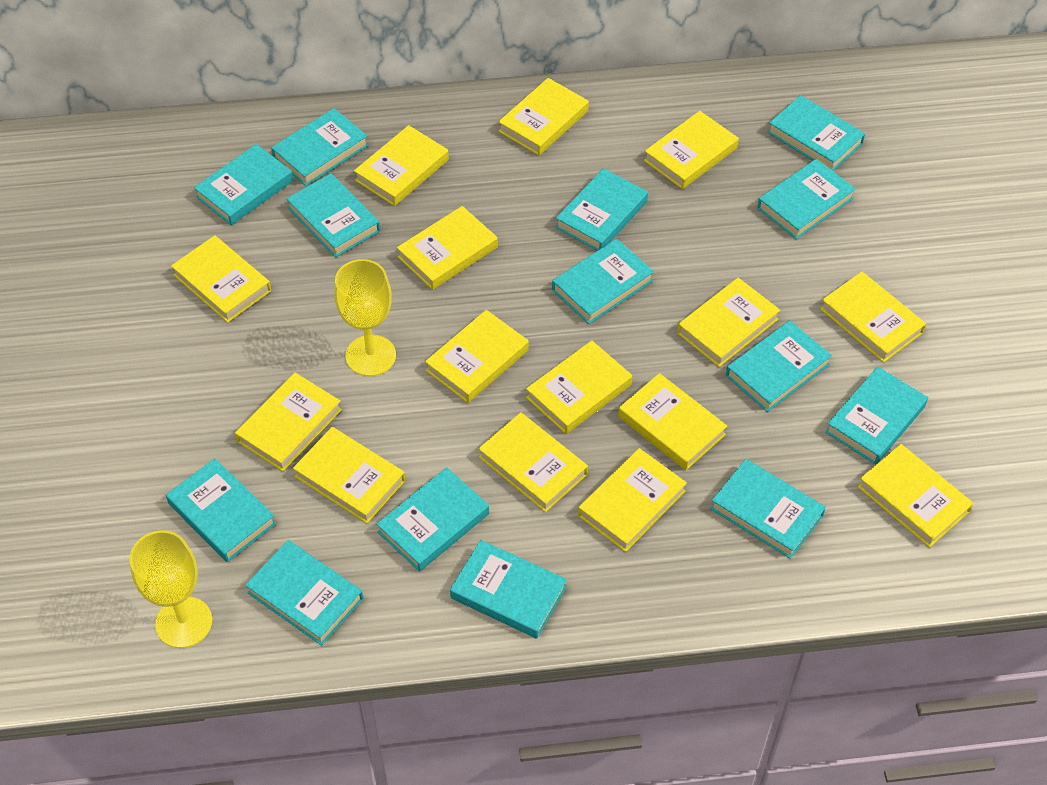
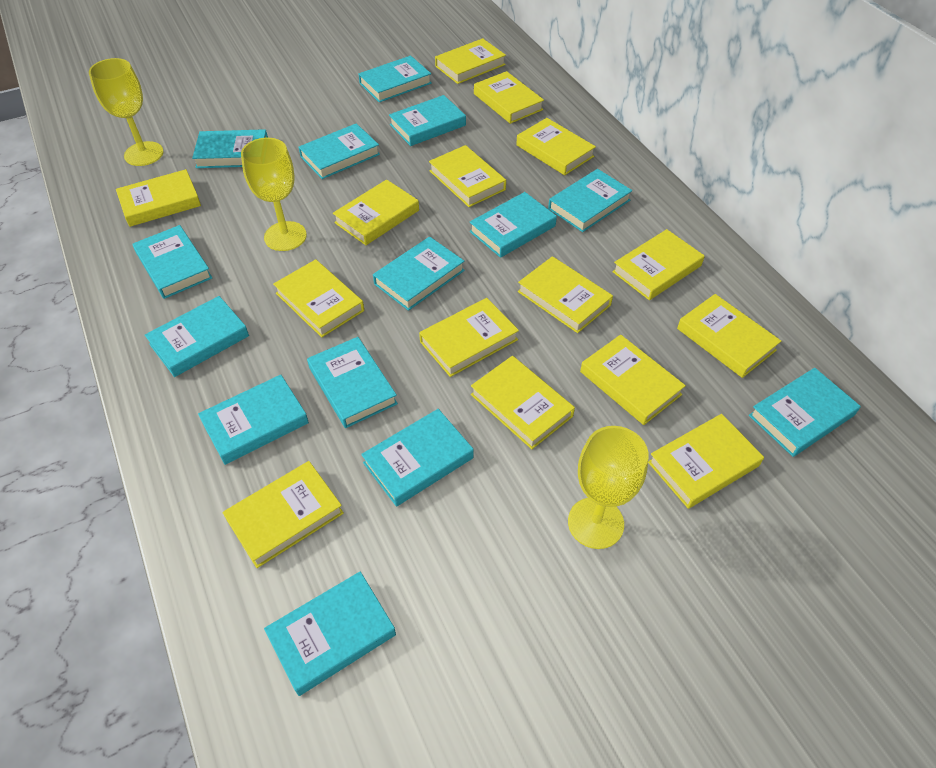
yellow goblet: 2 -> 3

